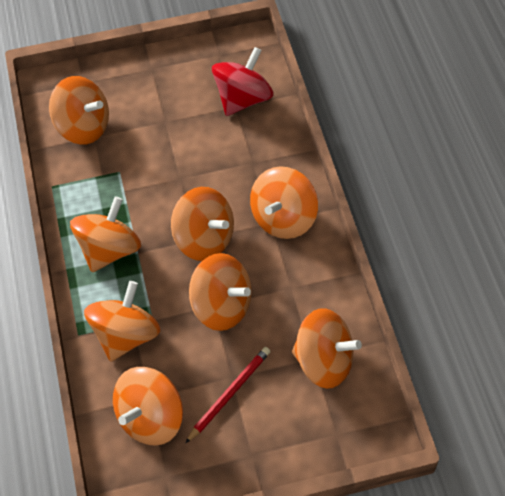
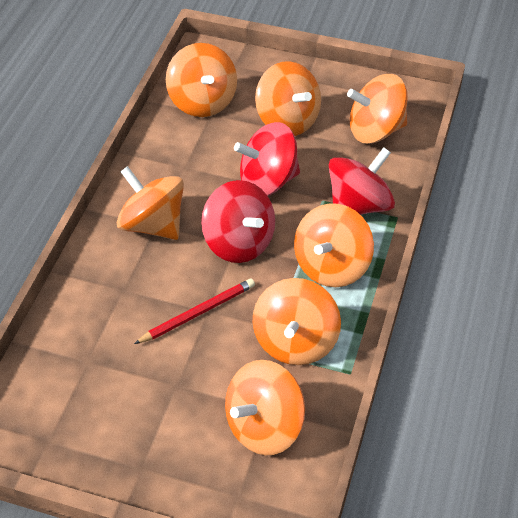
orange spinning top: 8 -> 7
red spinning top: 1 -> 3

